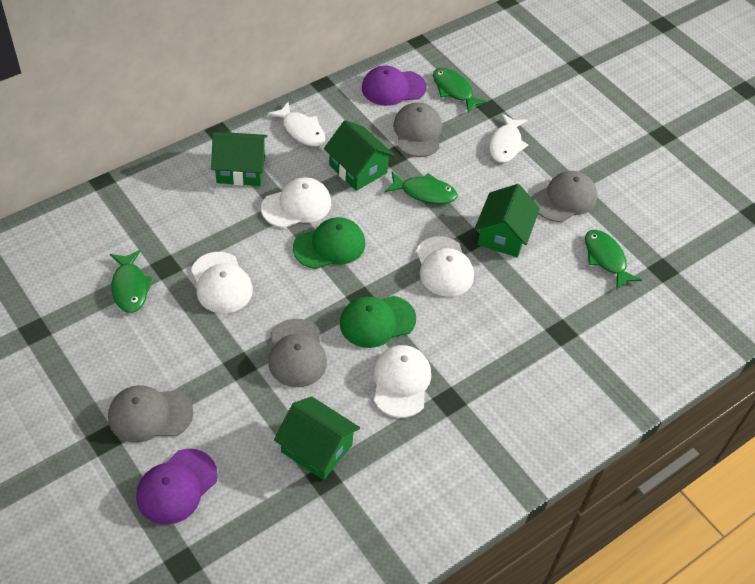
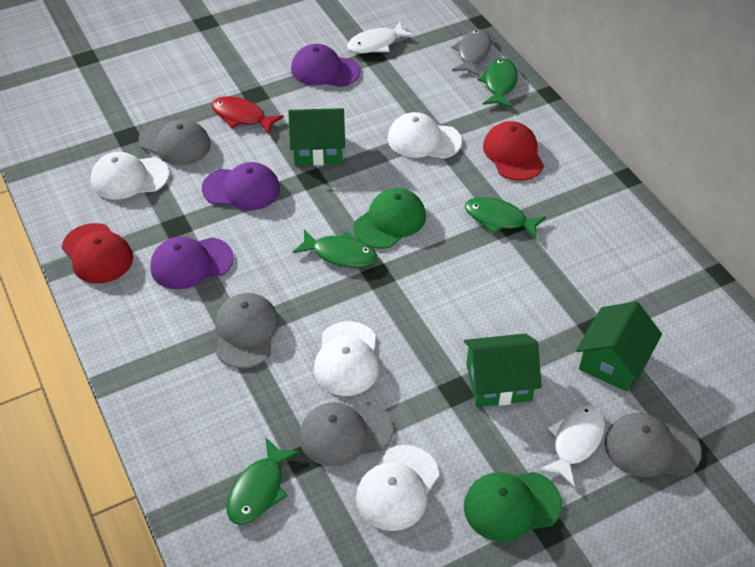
green house: 4 -> 3
grey fish: 0 -> 1
purple cap: 2 -> 3
red cap: 0 -> 2
red fish: 0 -> 1

